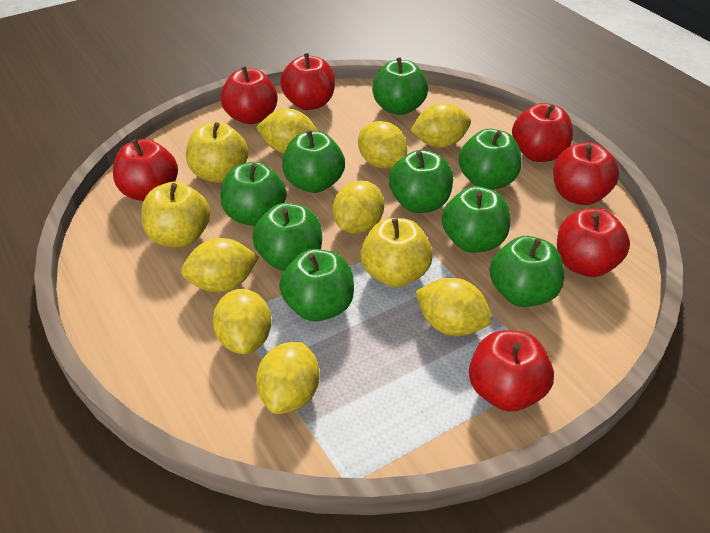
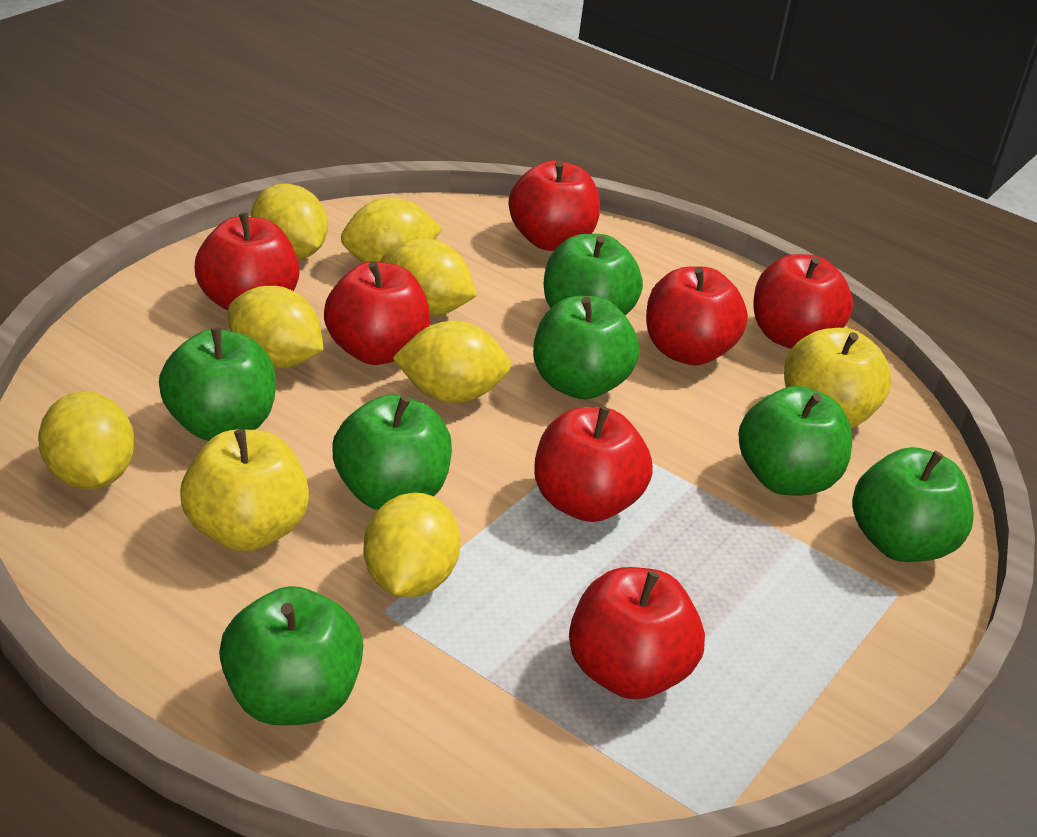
green apple: 9 -> 7
yellow apple: 3 -> 2
yellow lemon: 8 -> 7

